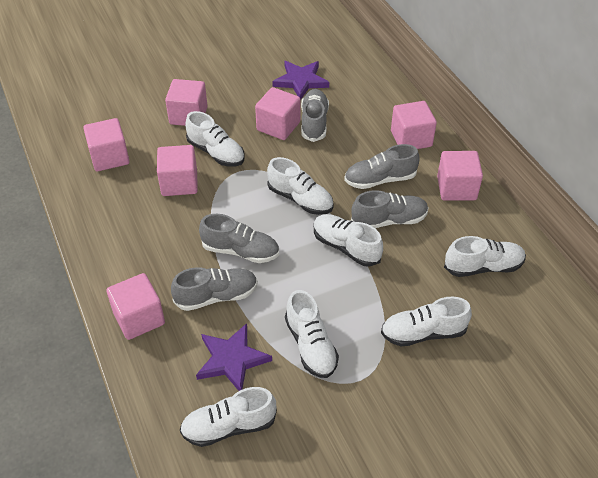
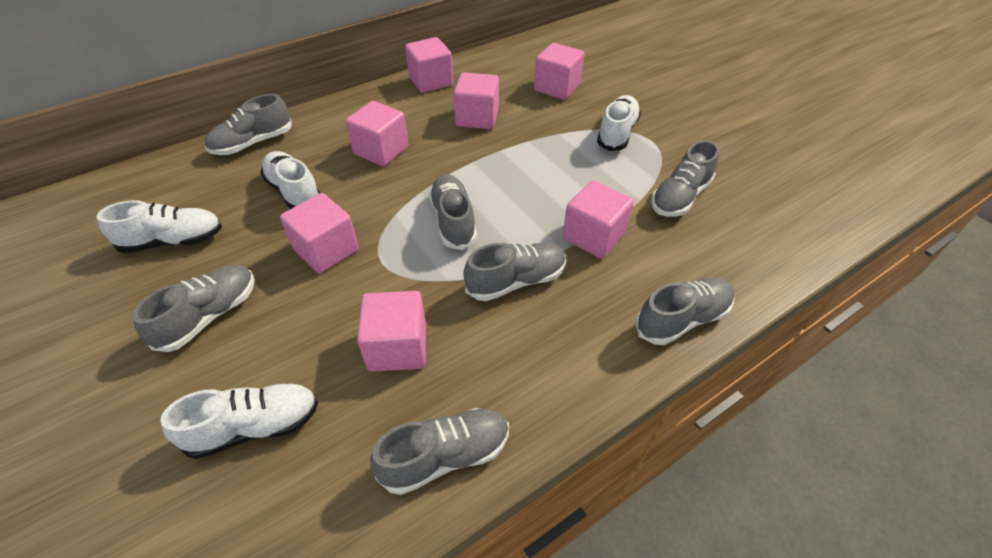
grey shoe: 5 -> 7
purple star: 2 -> 0
white shoe: 7 -> 4

